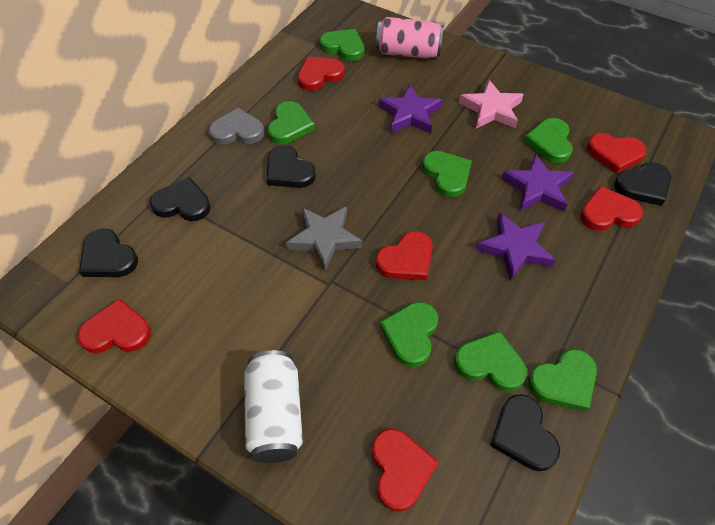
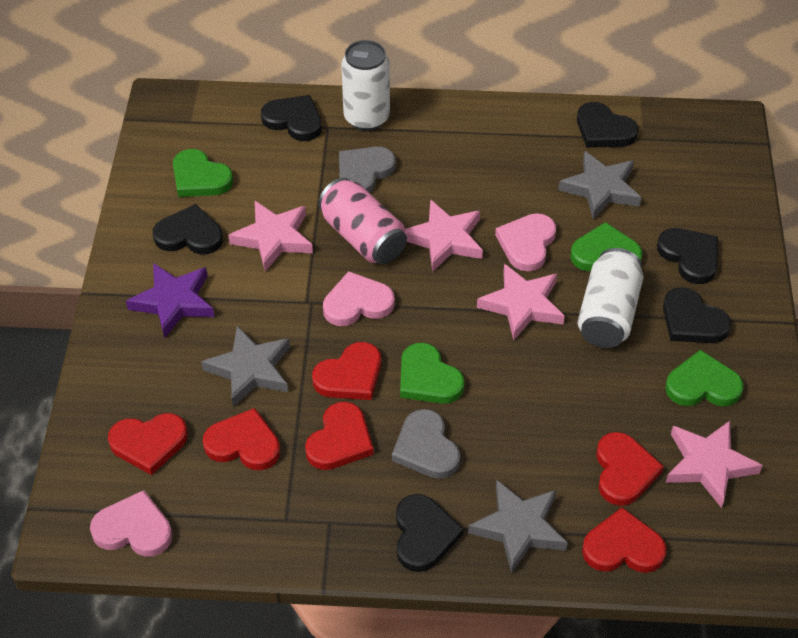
black heart: 5 -> 6
green heart: 7 -> 4
grey heart: 1 -> 2
grey star: 1 -> 3
pink heart: 0 -> 3
pink star: 1 -> 4
purple star: 3 -> 1
white can: 1 -> 2

